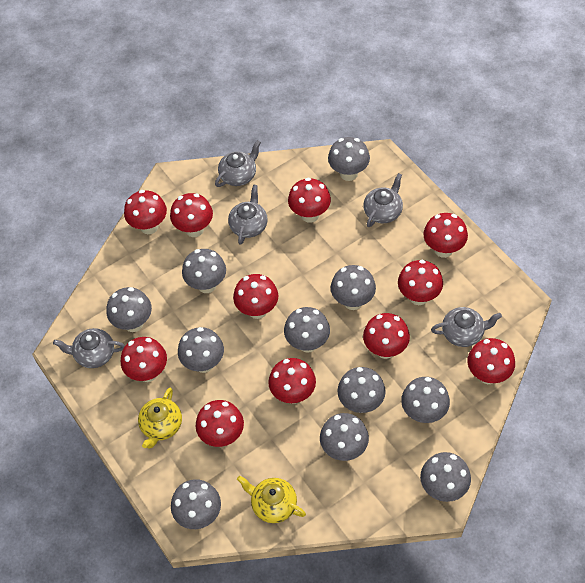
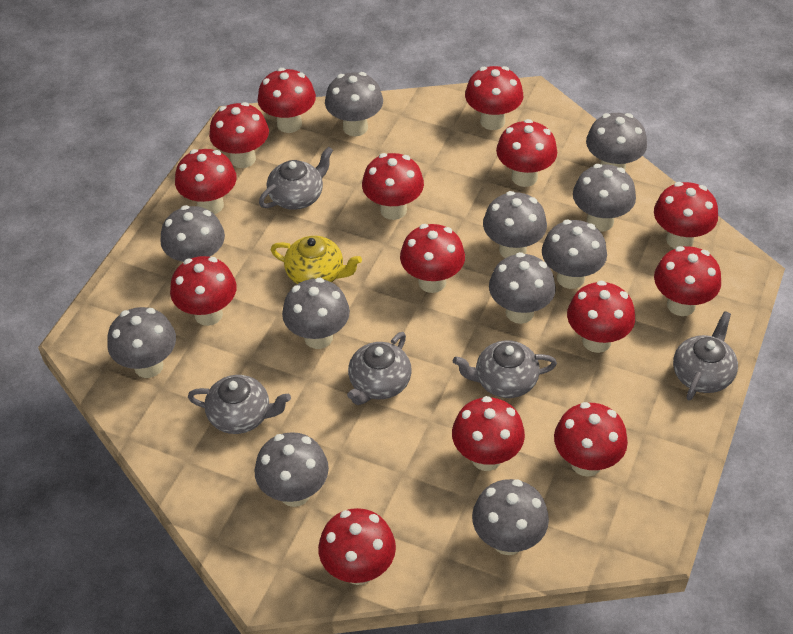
red mushroom: 11 -> 14
yellow teapot: 2 -> 1

